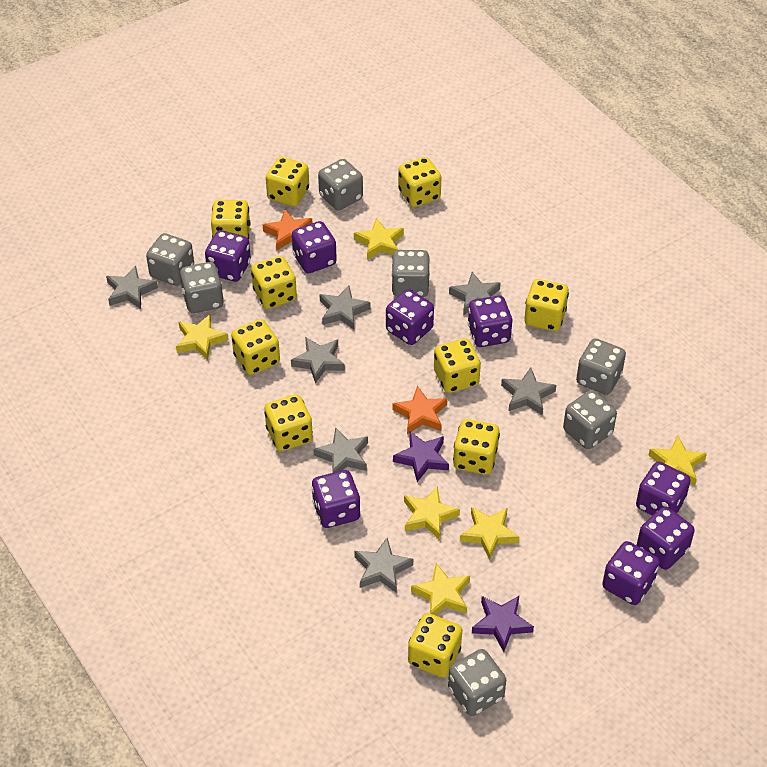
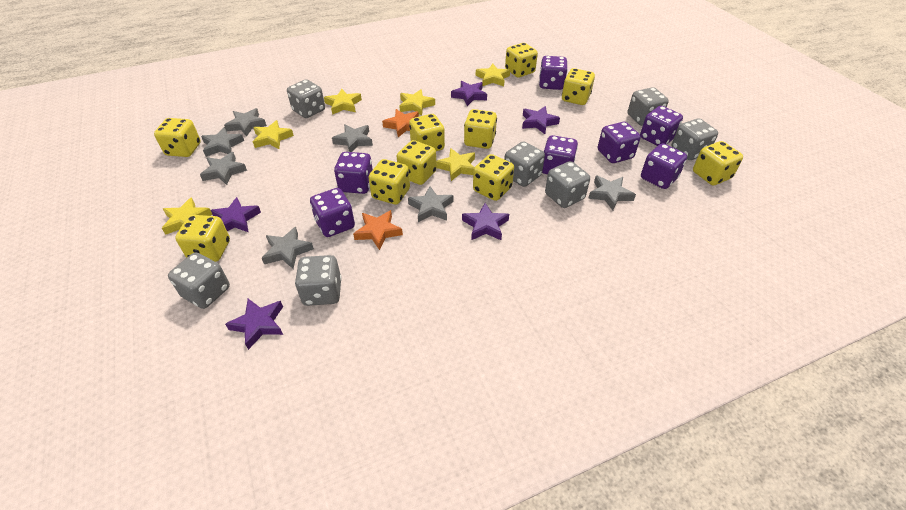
purple dice: 8 -> 7
purple star: 2 -> 5

